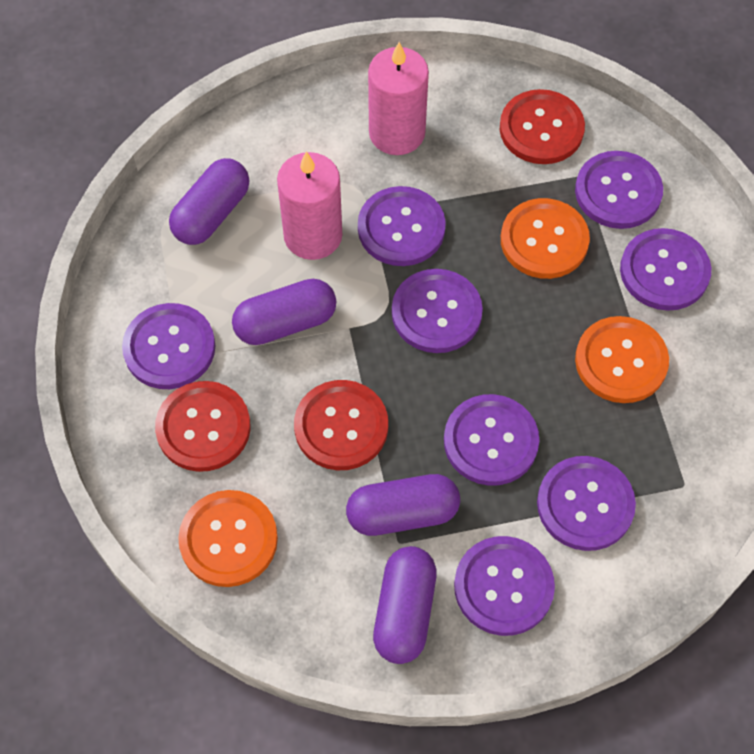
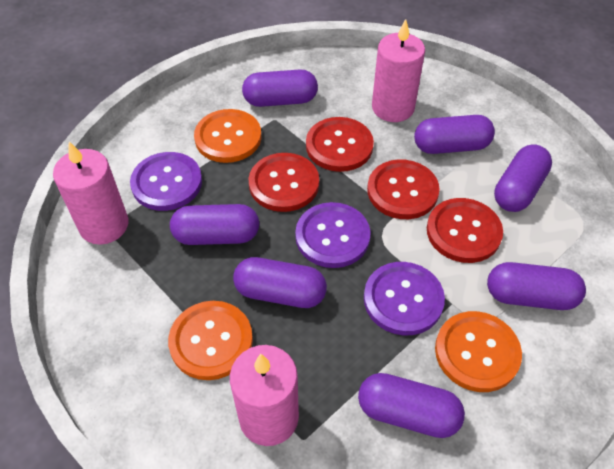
pink candle: 2 -> 3
purple button: 8 -> 3
purple capsule: 4 -> 7
red button: 3 -> 4

